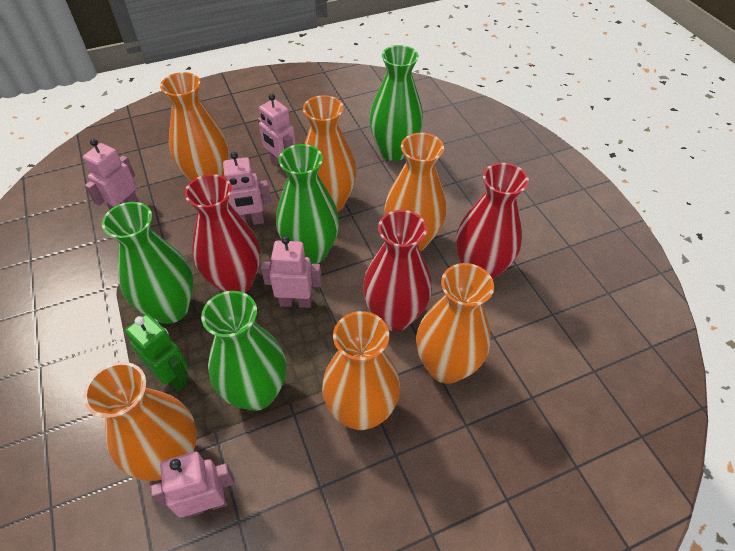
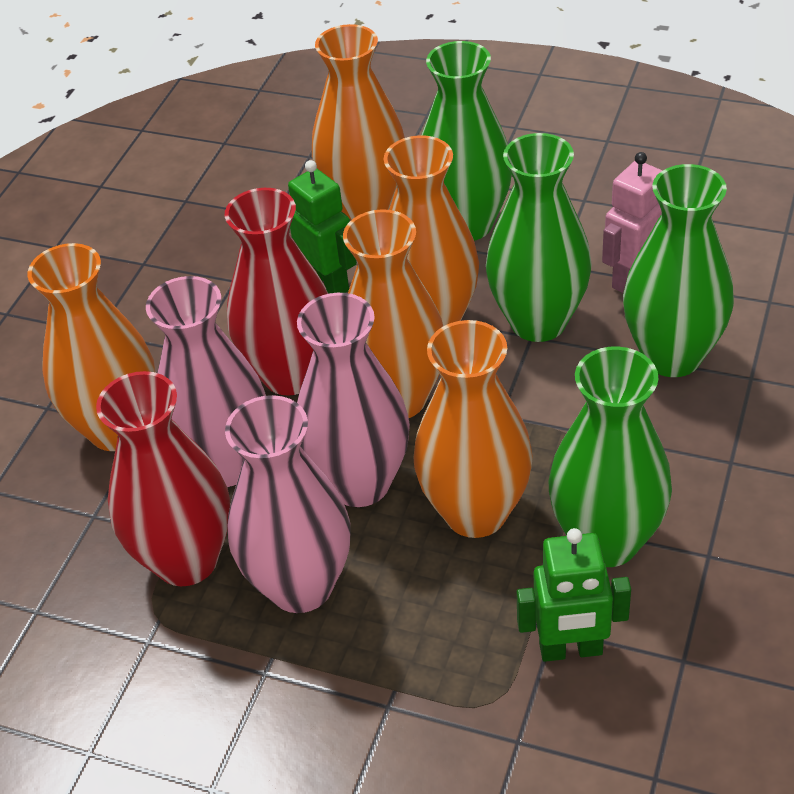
green robot: 1 -> 2
orange vase: 6 -> 5
pink robot: 5 -> 1
pink vase: 0 -> 3
red vase: 3 -> 2

